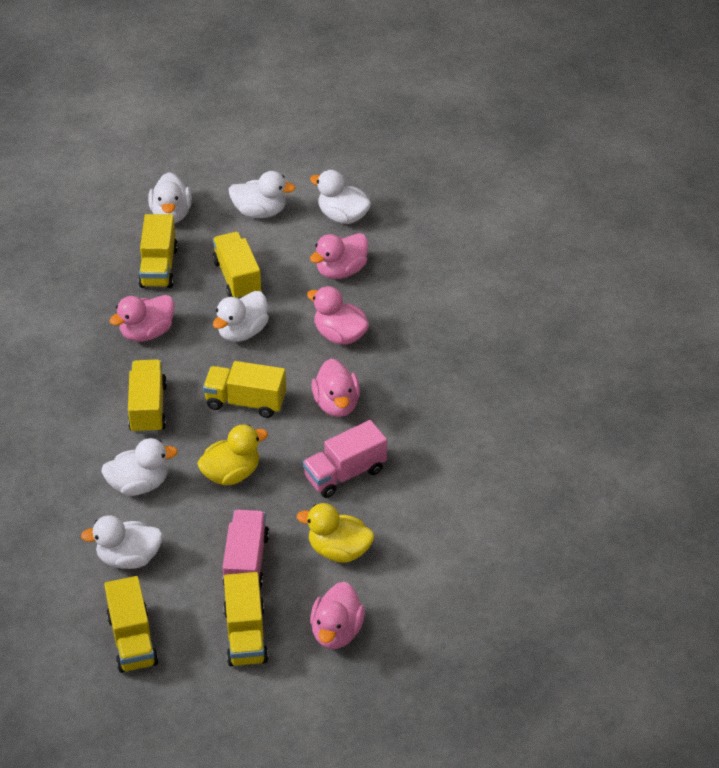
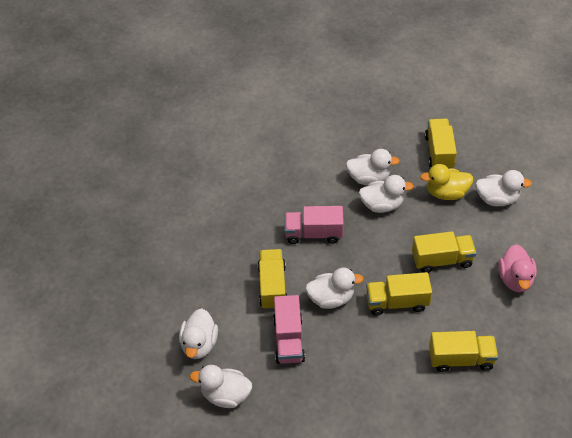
pink duck: 5 -> 1
yellow duck: 2 -> 1
yellow truck: 6 -> 5

